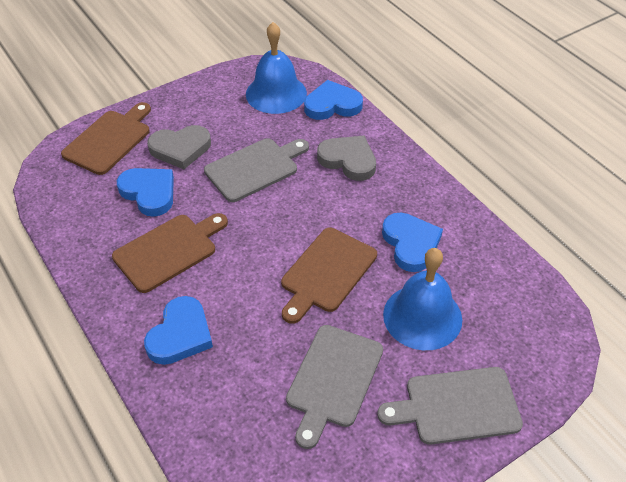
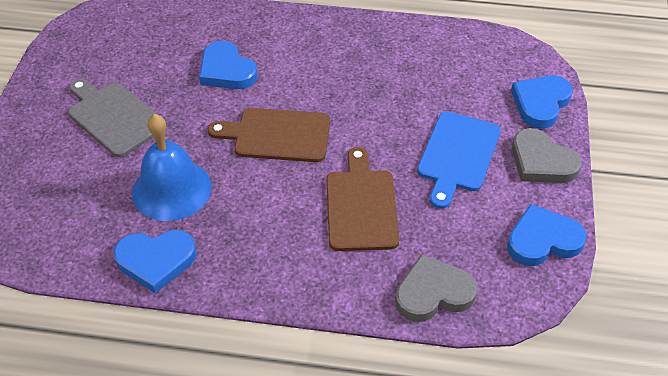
blue bell: 2 -> 1
blue cutting board: 0 -> 1
brown cutting board: 3 -> 2
grey cutting board: 3 -> 1

